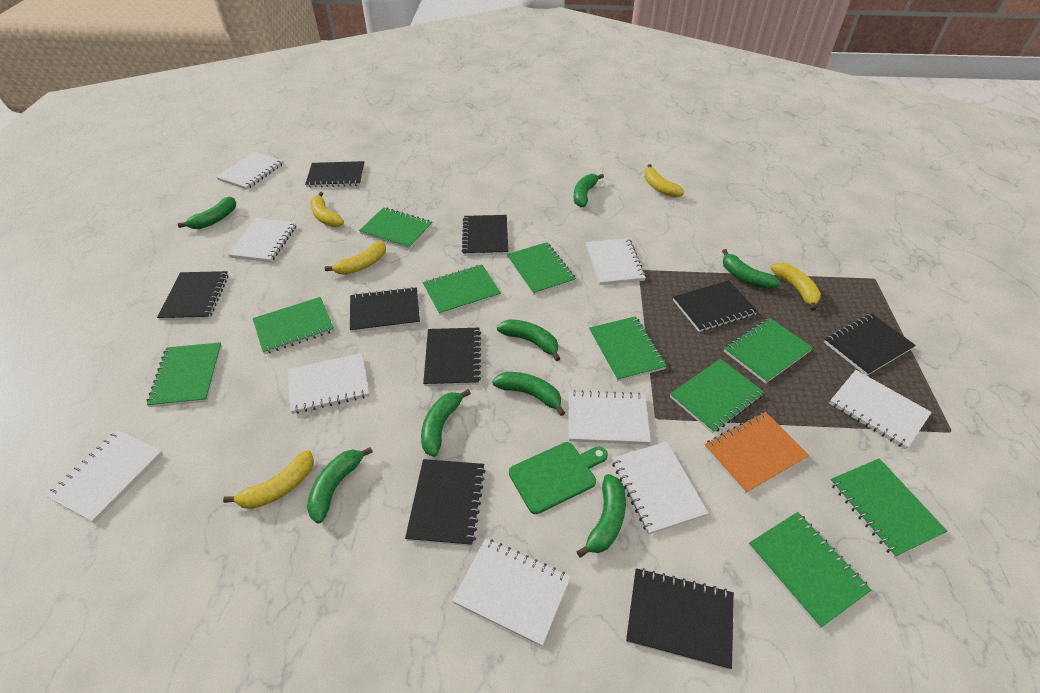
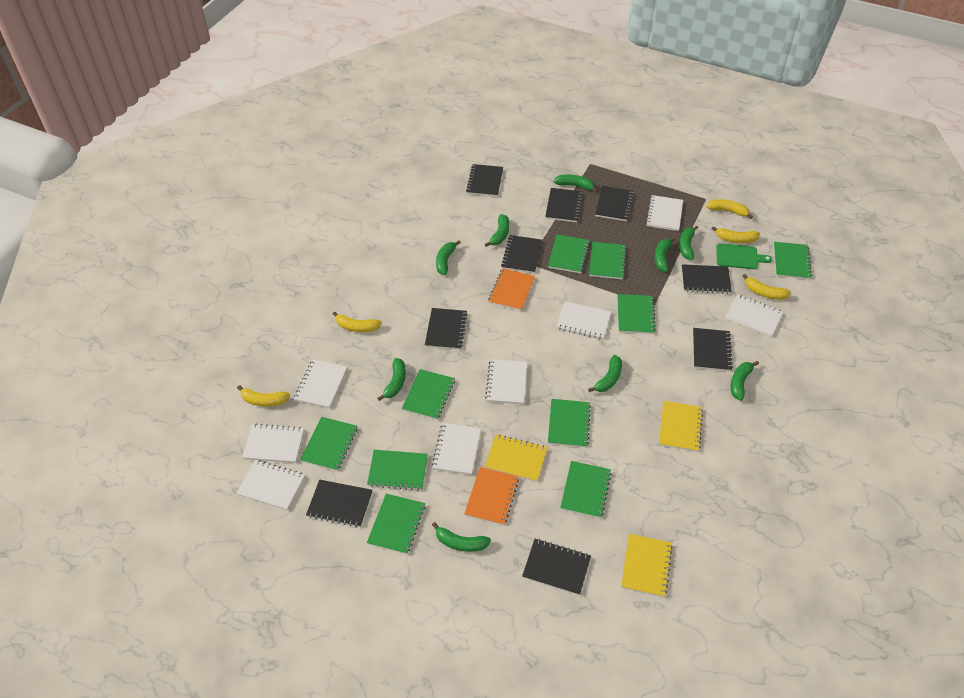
green banana: 8 -> 9
orange notebook: 1 -> 2
white notebook: 9 -> 8
yellow notebook: 0 -> 3

